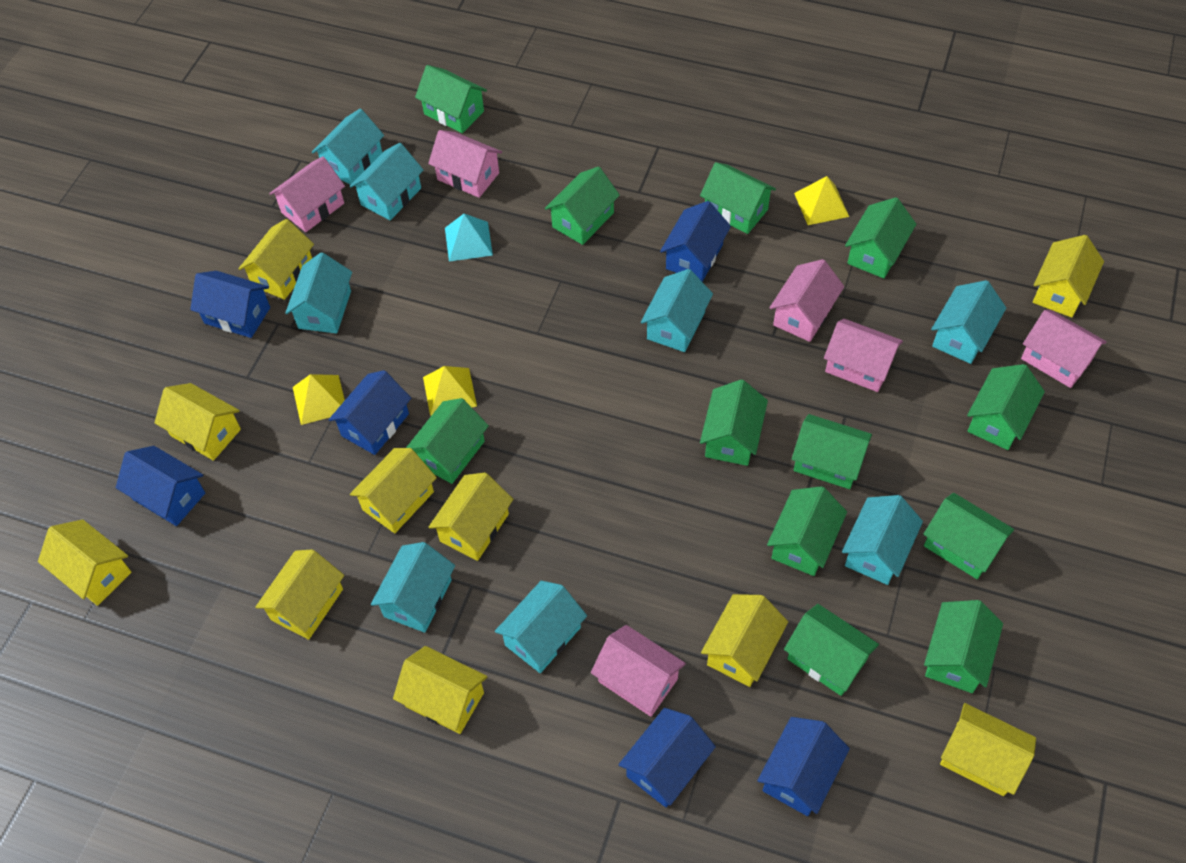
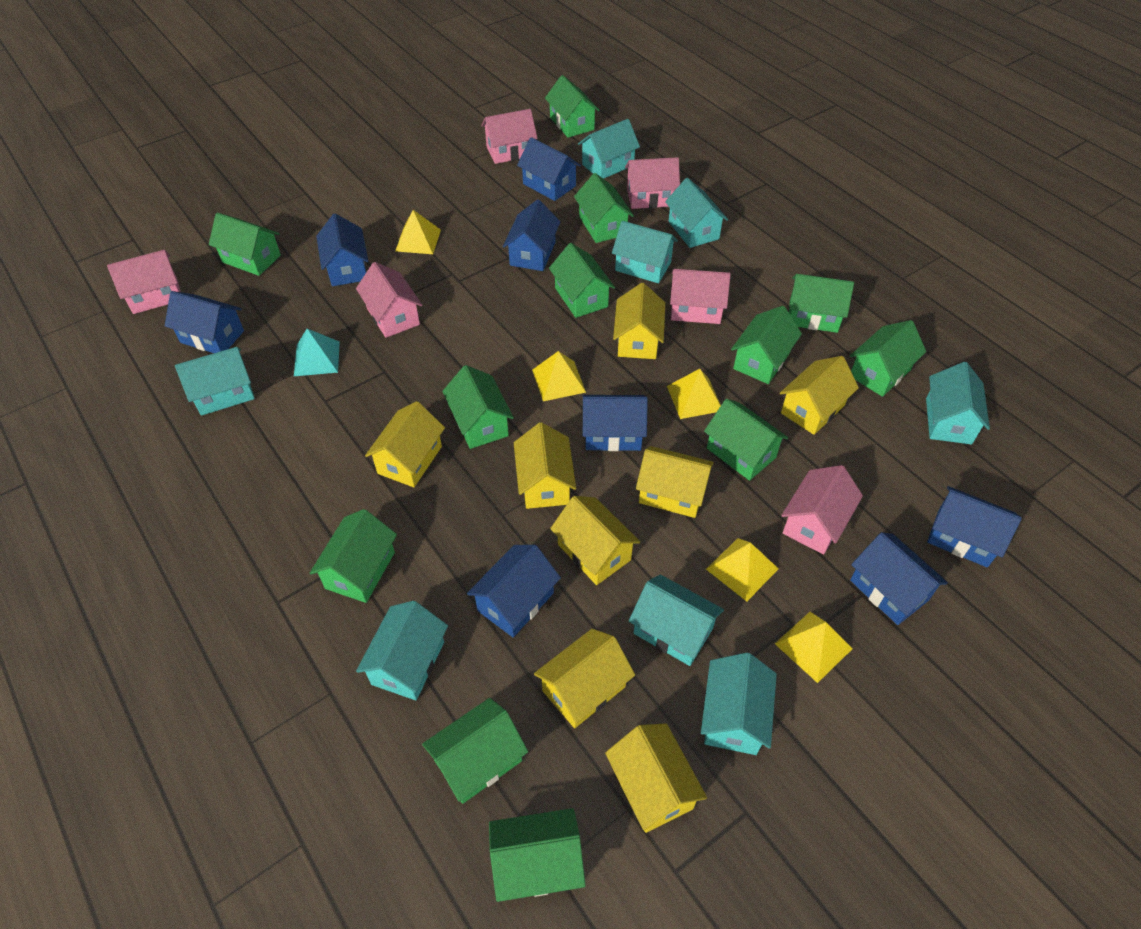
blue house: 6 -> 8
yellow house: 10 -> 8
yellow pyramid: 3 -> 5

